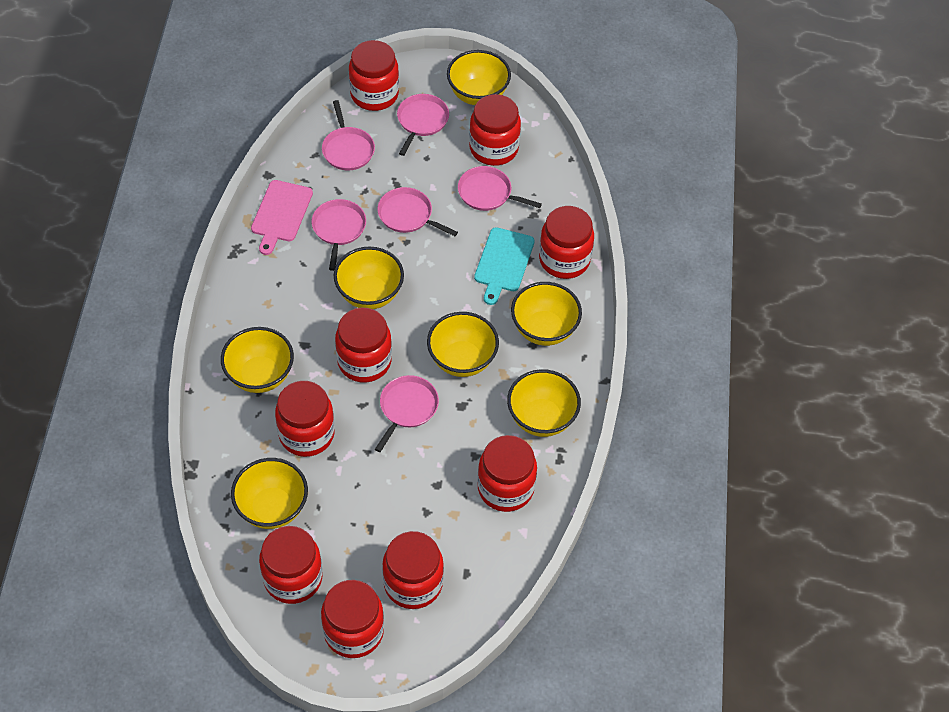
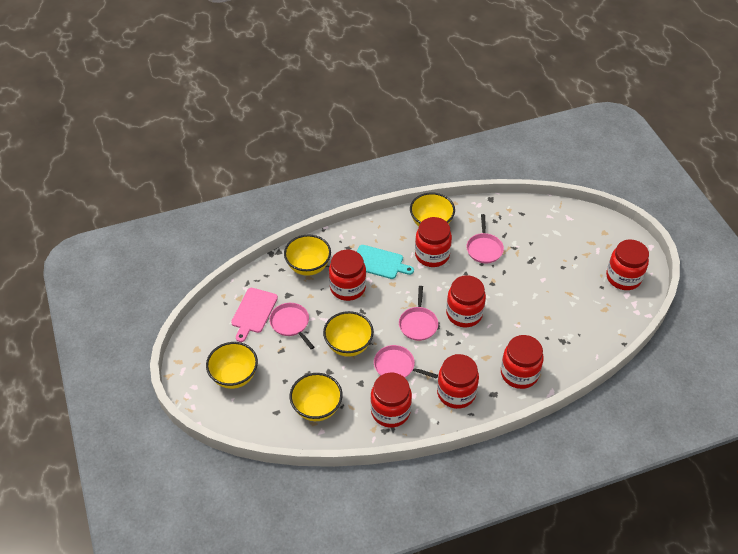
pink pan: 6 -> 4
red jar: 9 -> 7
yellow bowl: 7 -> 5

